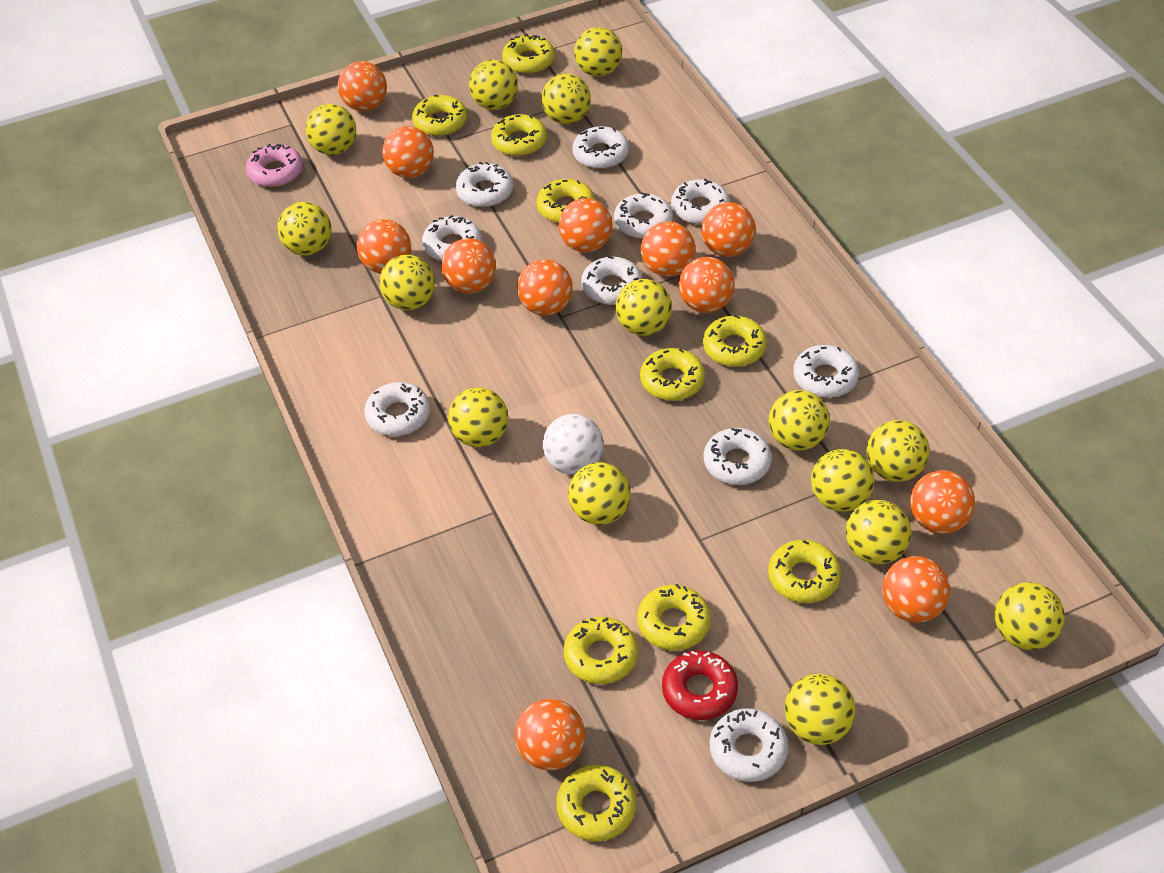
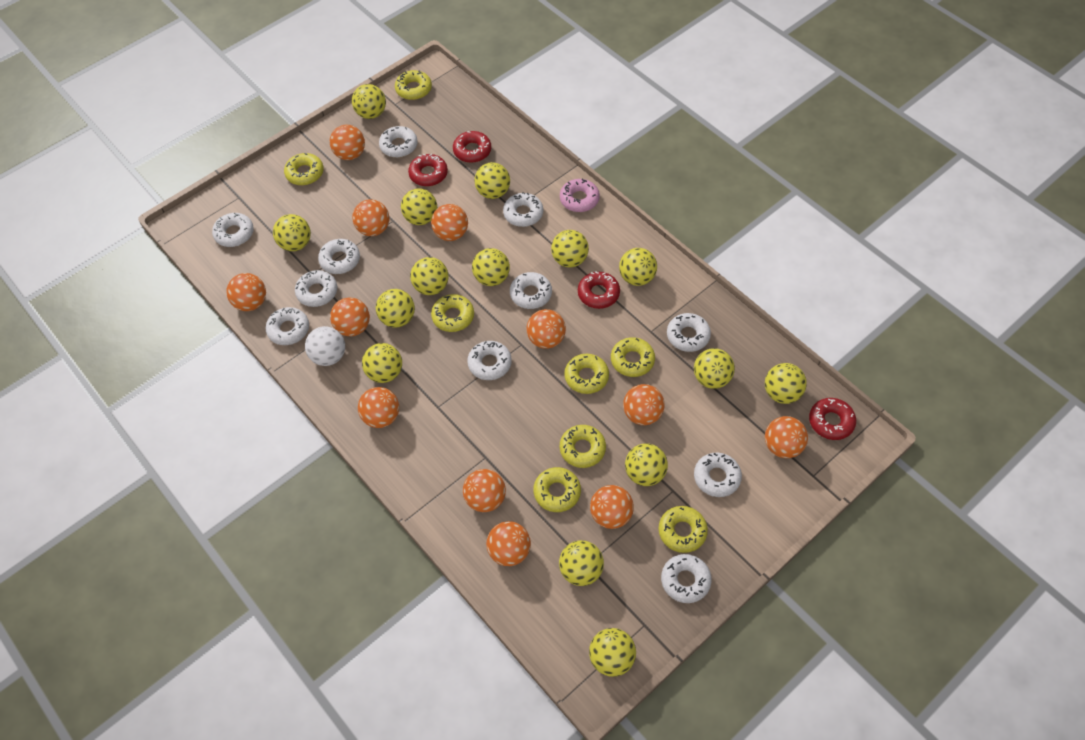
red donut: 1 -> 4
white donut: 10 -> 11
yellow donut: 10 -> 8

